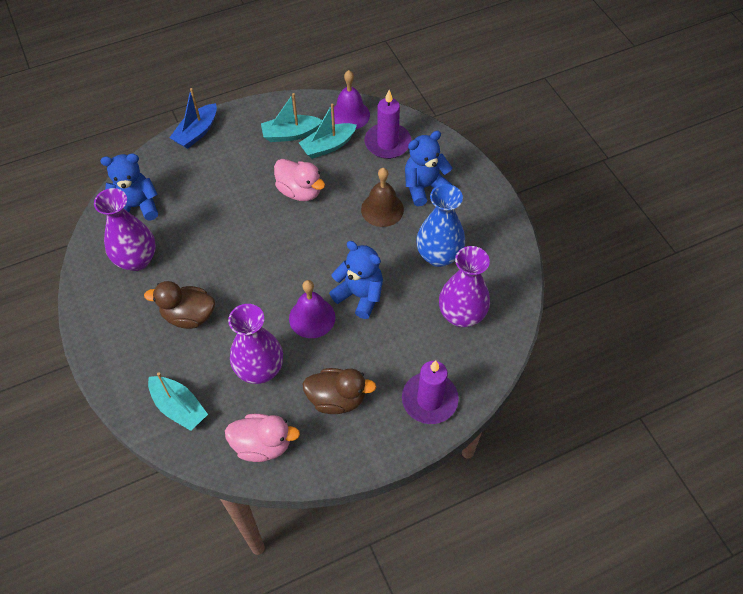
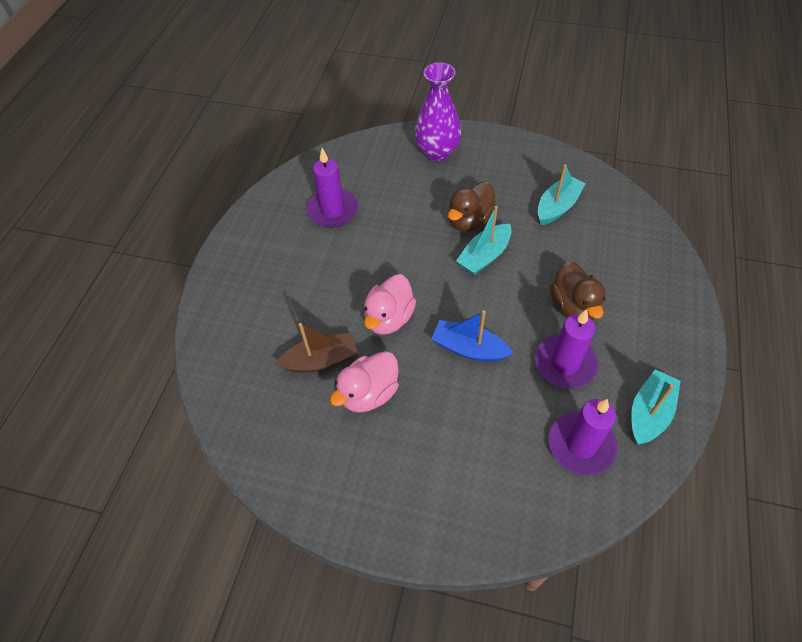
blue teddy bear: 3 -> 0
blue vase: 1 -> 0
brown bell: 1 -> 0
brown boat: 0 -> 1
purple bell: 2 -> 0
purple candle: 2 -> 3
purple vase: 3 -> 1

